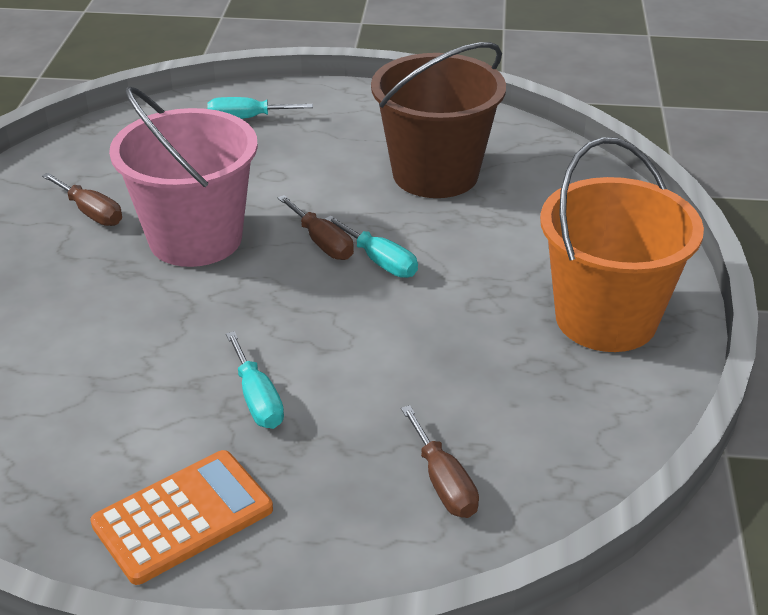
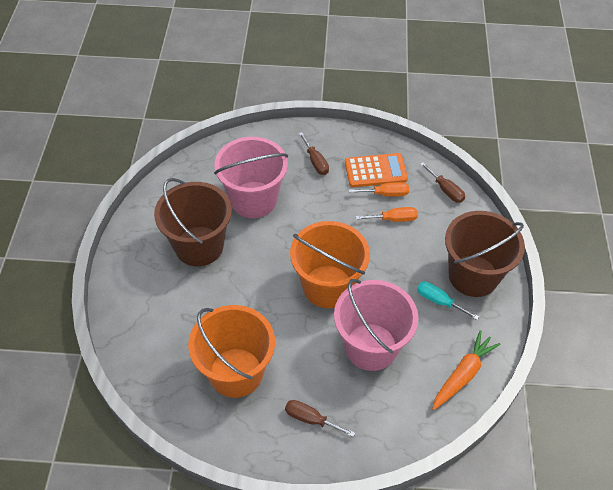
brown bucket: 1 -> 2
orange bucket: 1 -> 2
orange carrot: 0 -> 1
orange screwdriver: 0 -> 2
pink bucket: 1 -> 2
turquoise screwdriver: 3 -> 1

